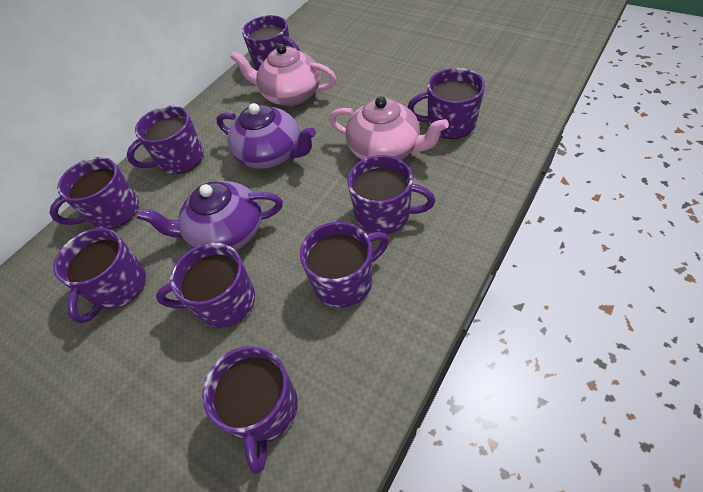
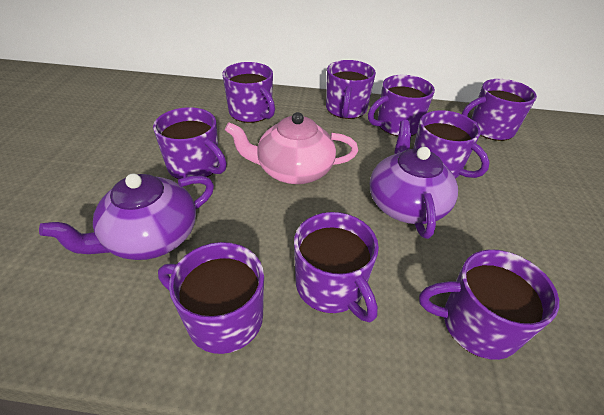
pink teapot: 2 -> 1

